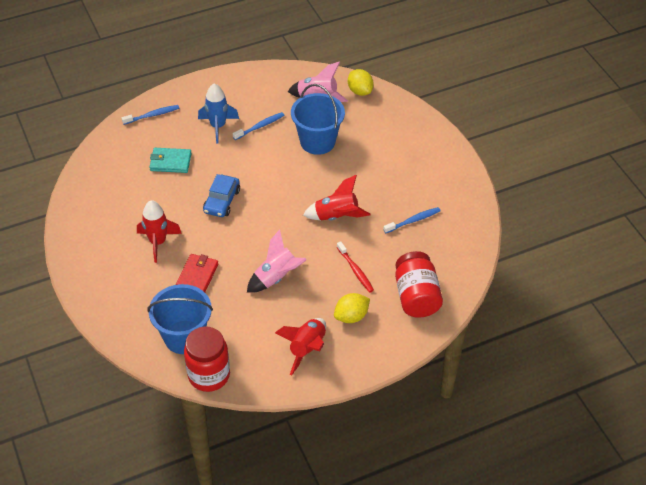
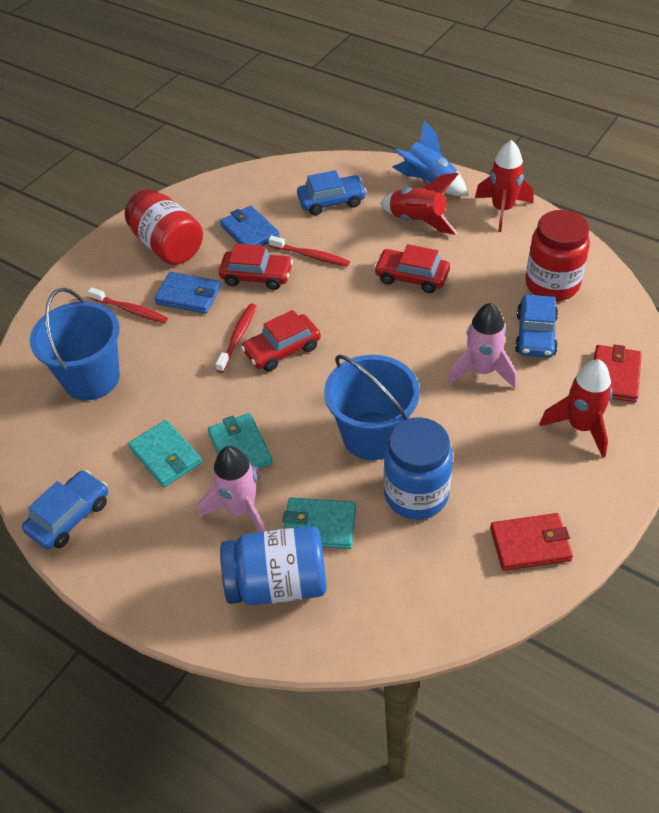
blue car: 1 -> 3
blue jar: 0 -> 2
blue toothbrush: 3 -> 0
blue wallet: 0 -> 2
red car: 0 -> 3
red toothbrush: 1 -> 3
red wallet: 1 -> 2
turquoise wallet: 1 -> 3
yellow lemon: 2 -> 0

